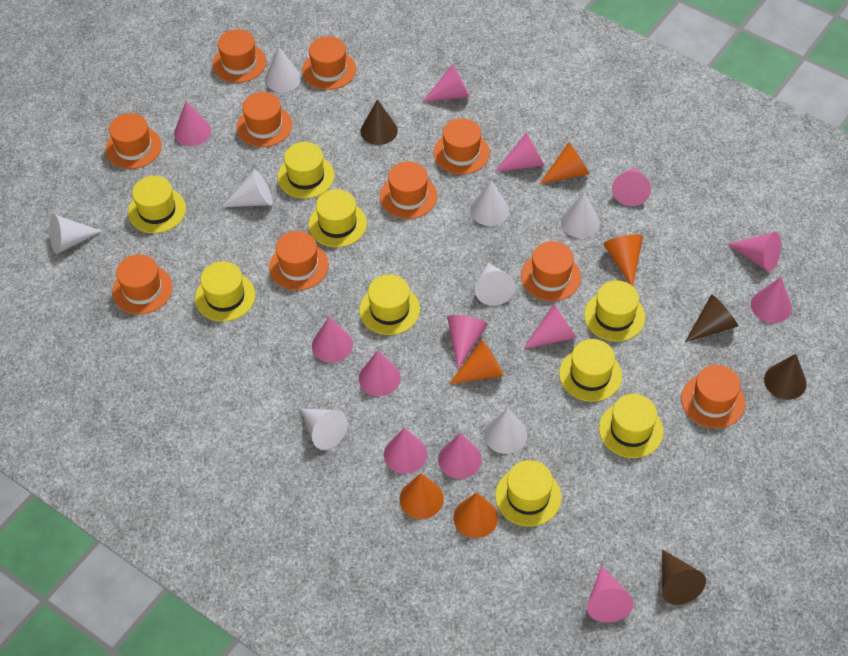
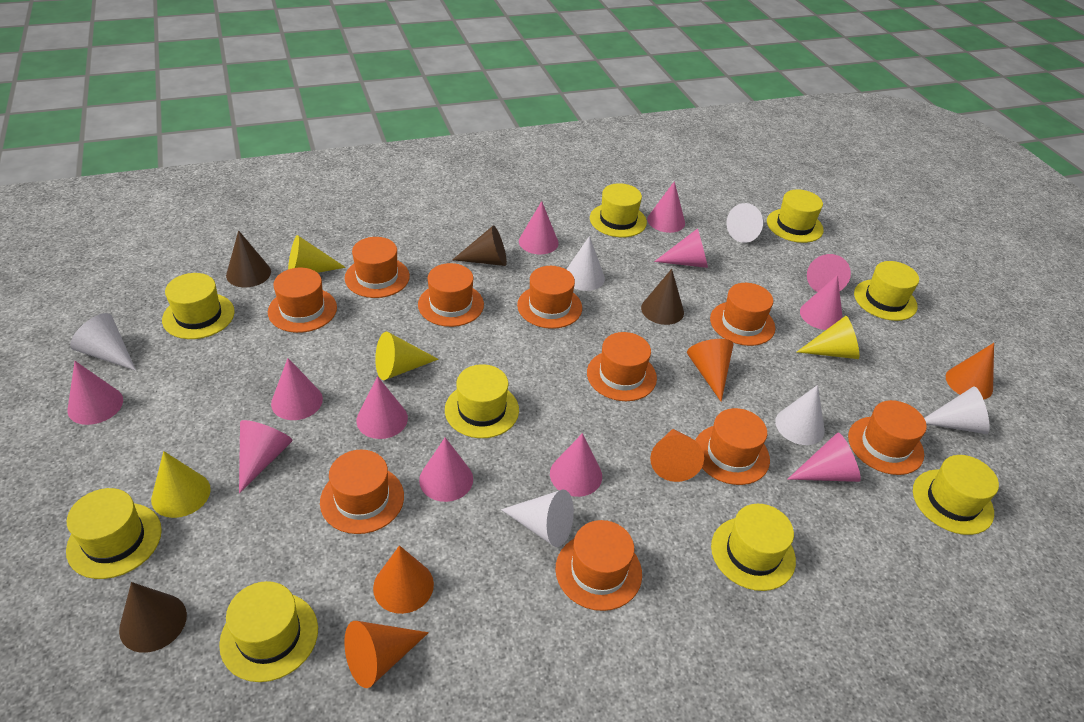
pink cone: 13 -> 12
white cone: 8 -> 6
yellow cone: 0 -> 4

